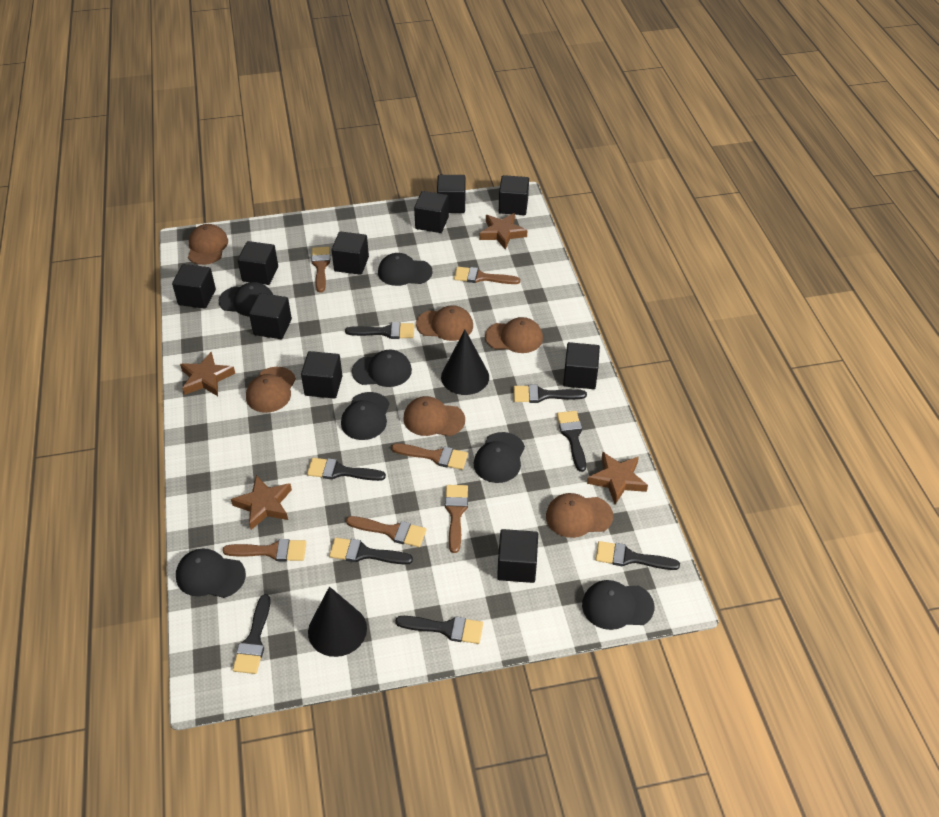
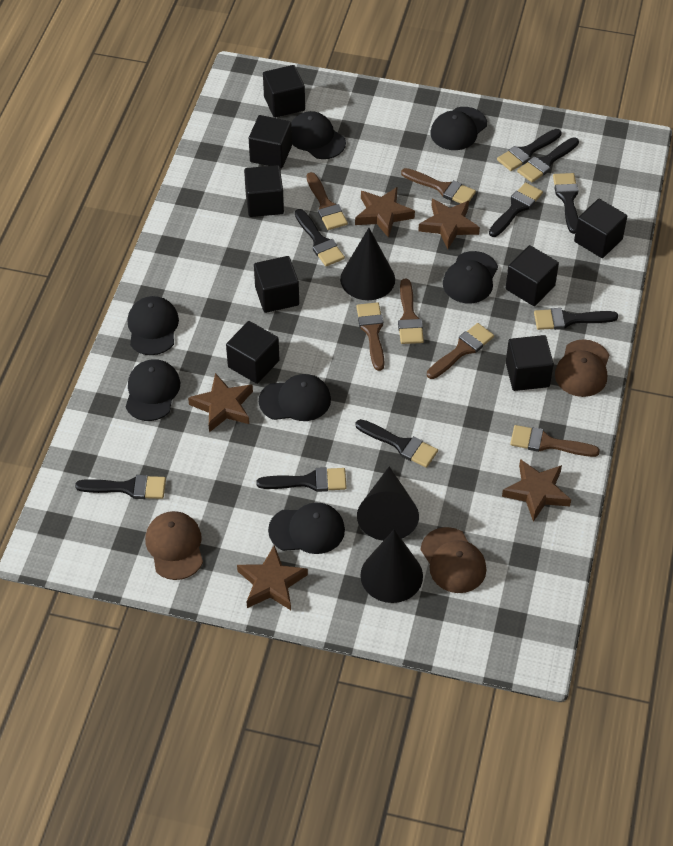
black brush: 8 -> 9
black cone: 2 -> 3
black cube: 10 -> 8
brown cap: 6 -> 3
brown star: 4 -> 5

